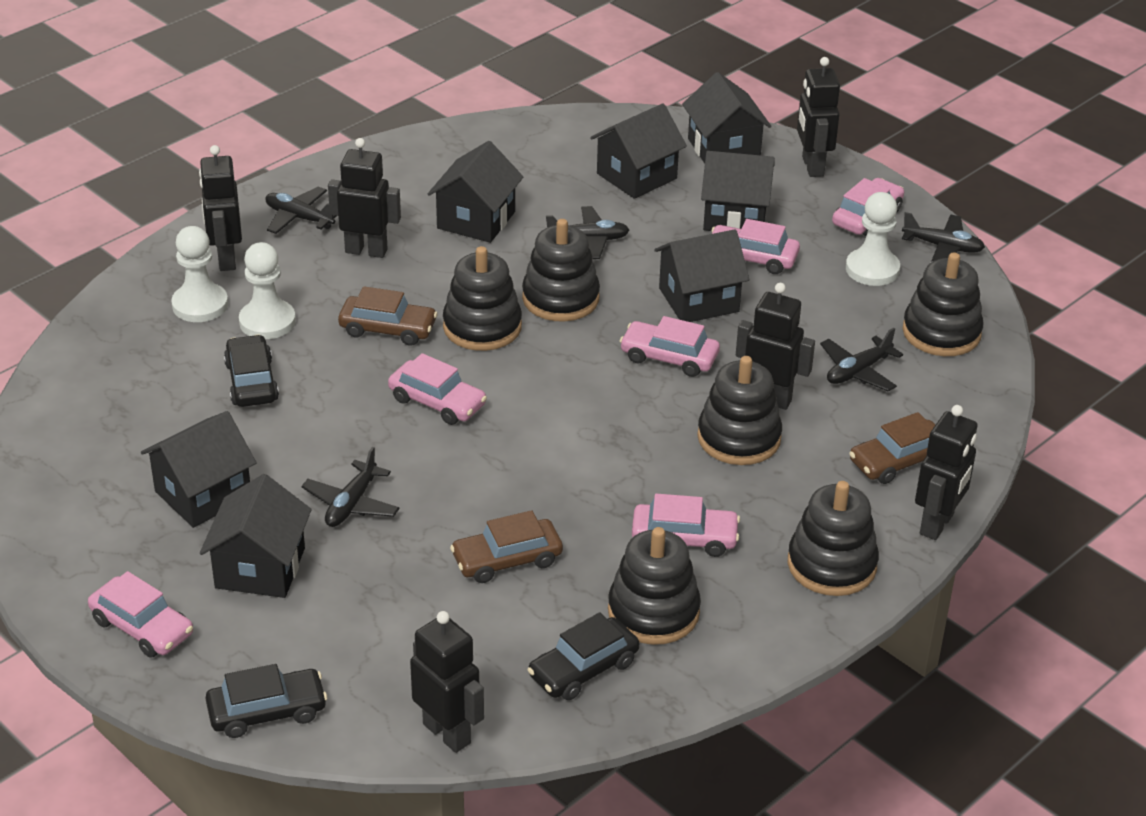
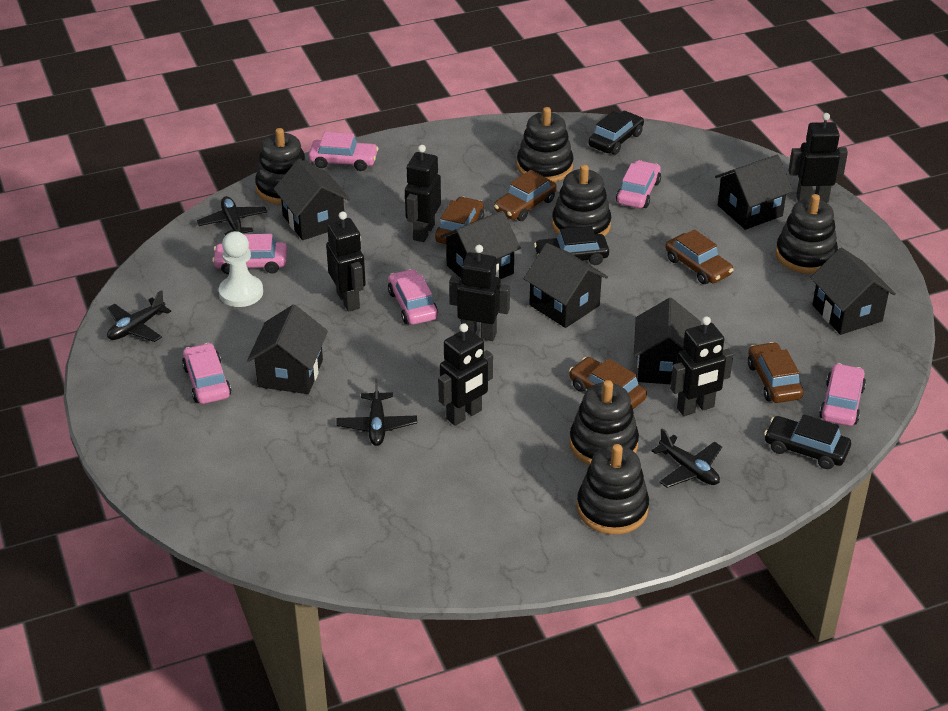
black plane: 5 -> 4
brown car: 3 -> 5
white pawn: 3 -> 1

